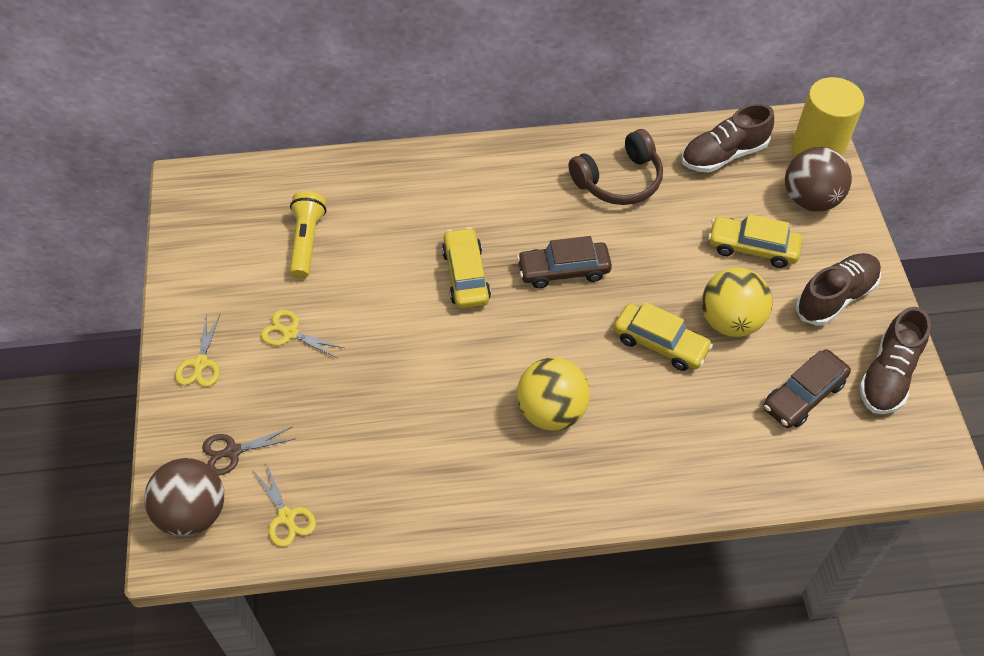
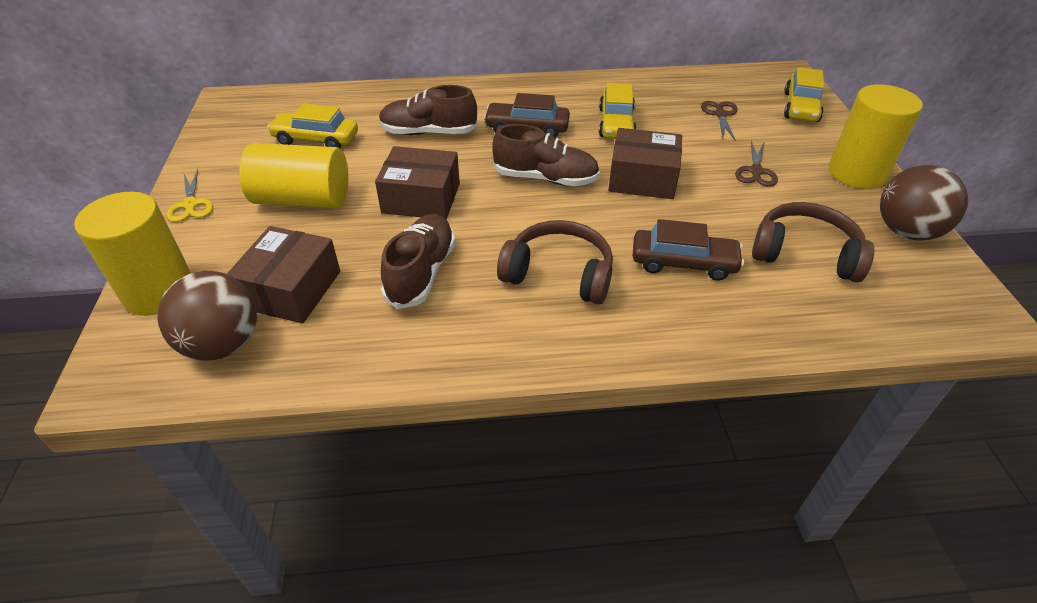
brown box: 0 -> 3
brown headphones: 1 -> 2
brown scissors: 1 -> 2
yellow ball: 2 -> 0
yellow cylinder: 1 -> 3
yellow flashlight: 1 -> 0
yellow scissors: 3 -> 1

